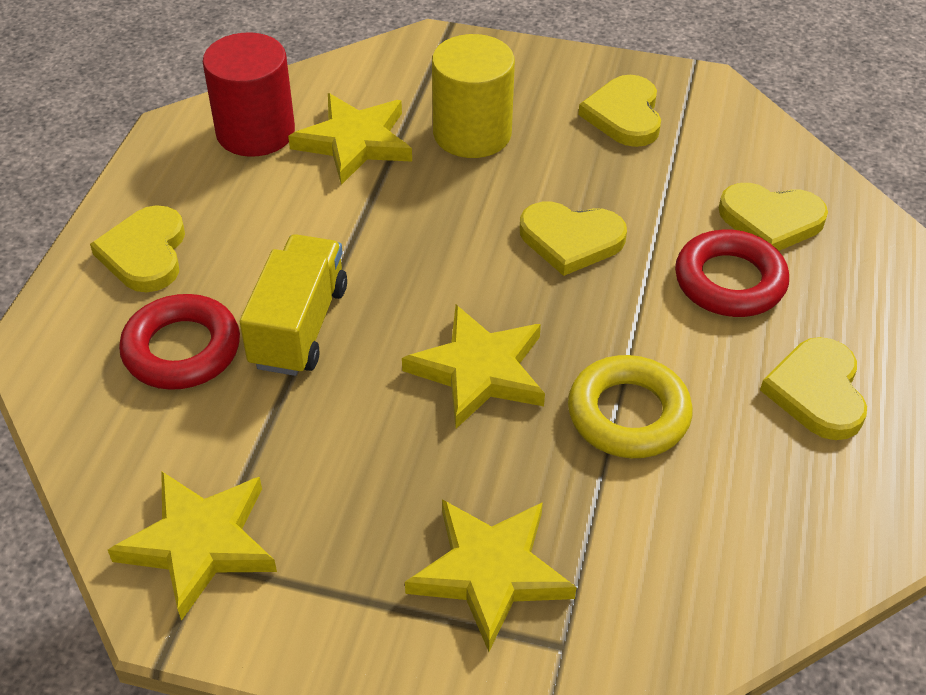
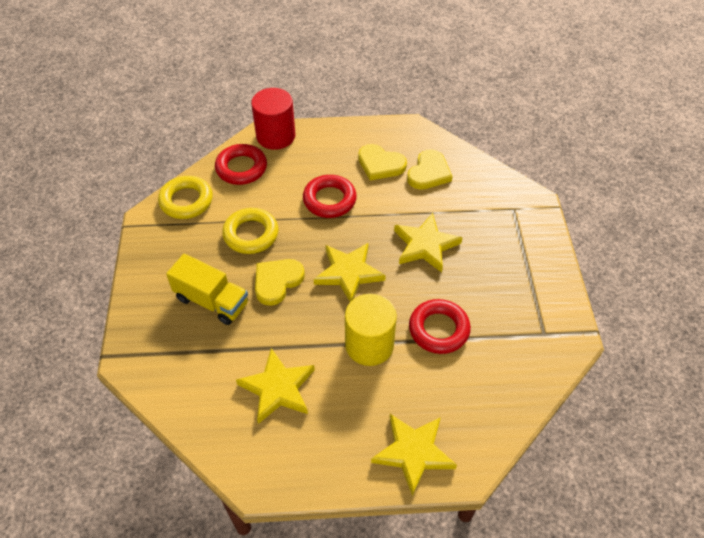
red ring: 2 -> 3
yellow heart: 5 -> 3
yellow ring: 1 -> 2

